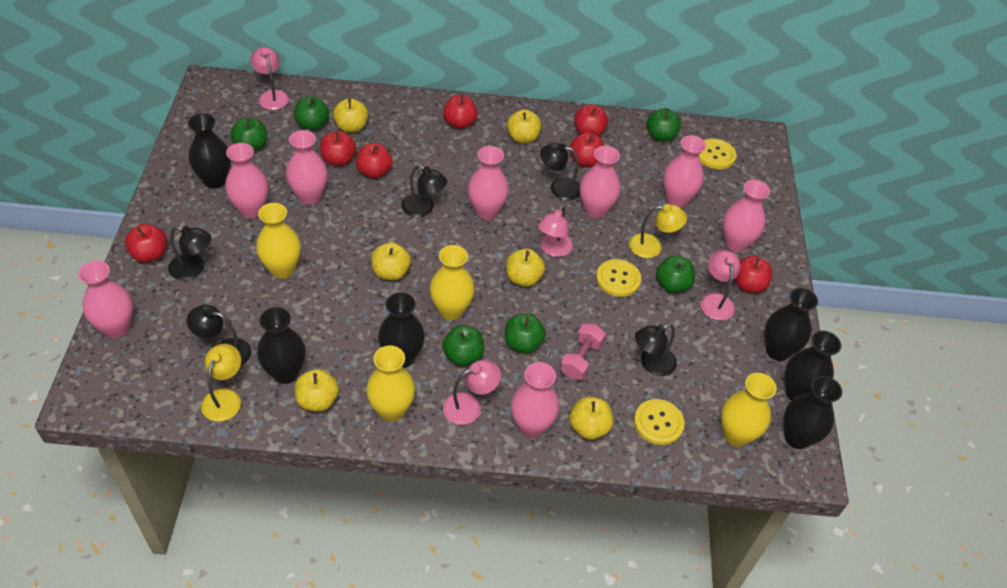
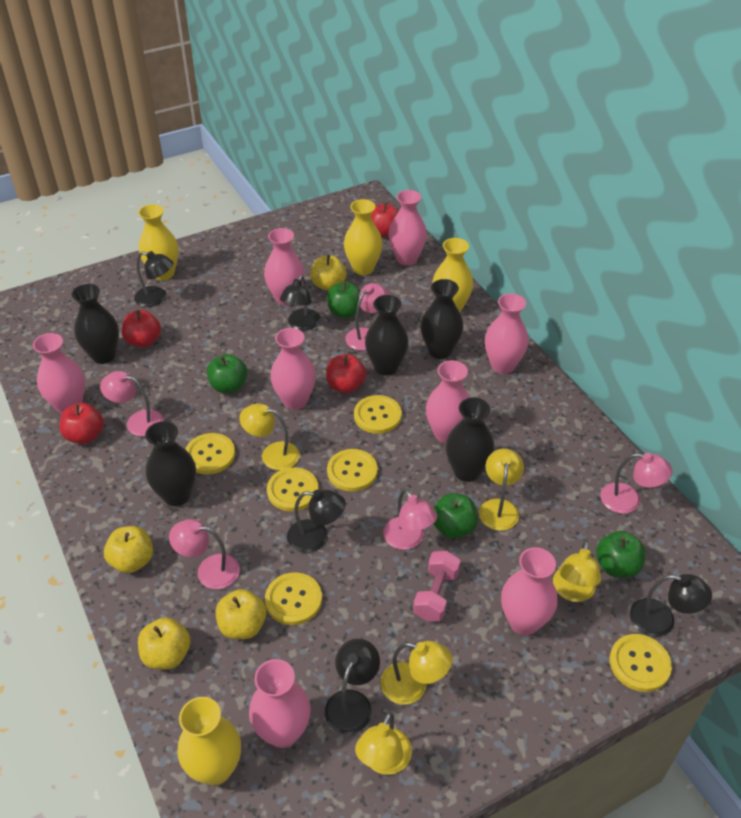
black vase: 6 -> 5
green apple: 6 -> 4
pink lamp: 4 -> 5
red apple: 7 -> 4
yellow apple: 6 -> 4
yellow button: 3 -> 6
yellow lamp: 2 -> 5

